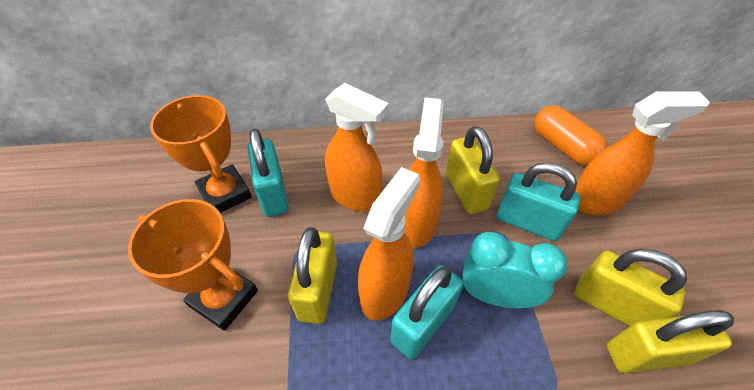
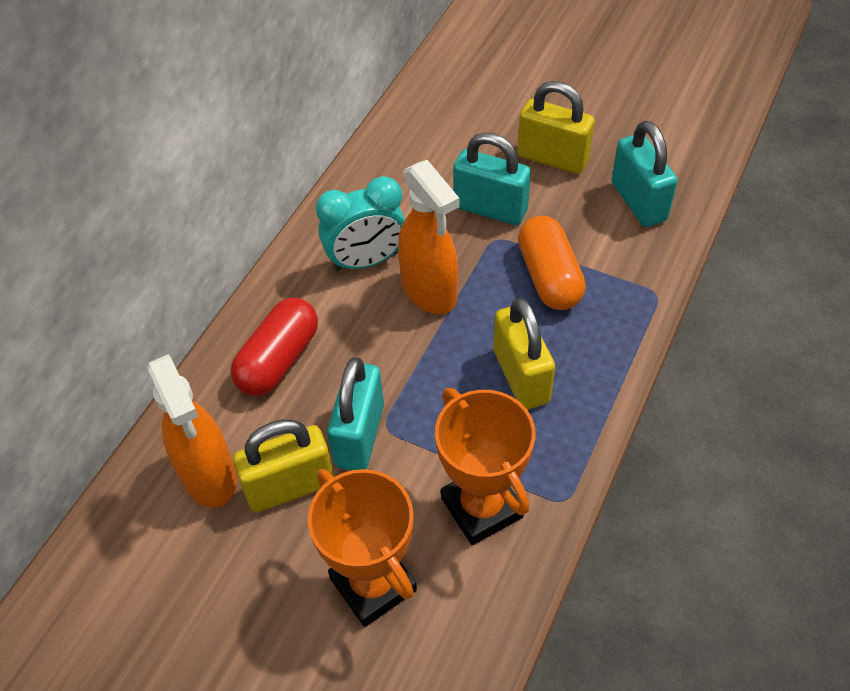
orange spray bottle: 4 -> 2
red capsule: 0 -> 1
yellow padlock: 4 -> 3

